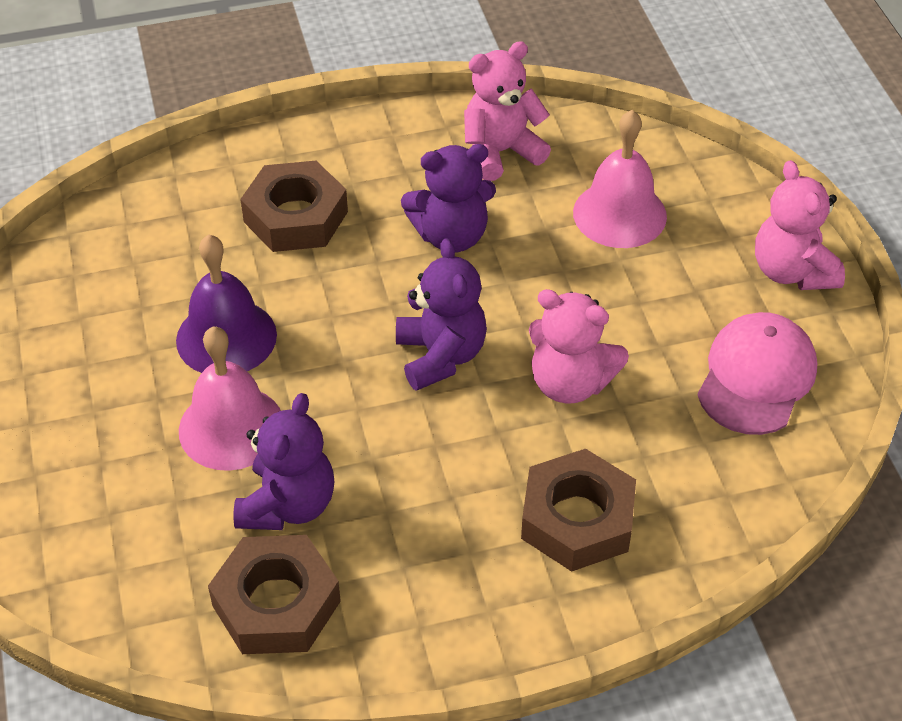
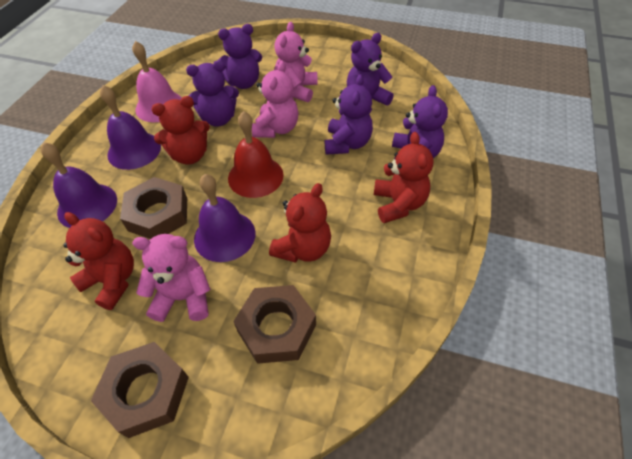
pink bell: 2 -> 1
pink cap: 1 -> 0
purple bell: 1 -> 3
purple teddy bear: 3 -> 5
red bell: 0 -> 1
red teddy bear: 0 -> 4

